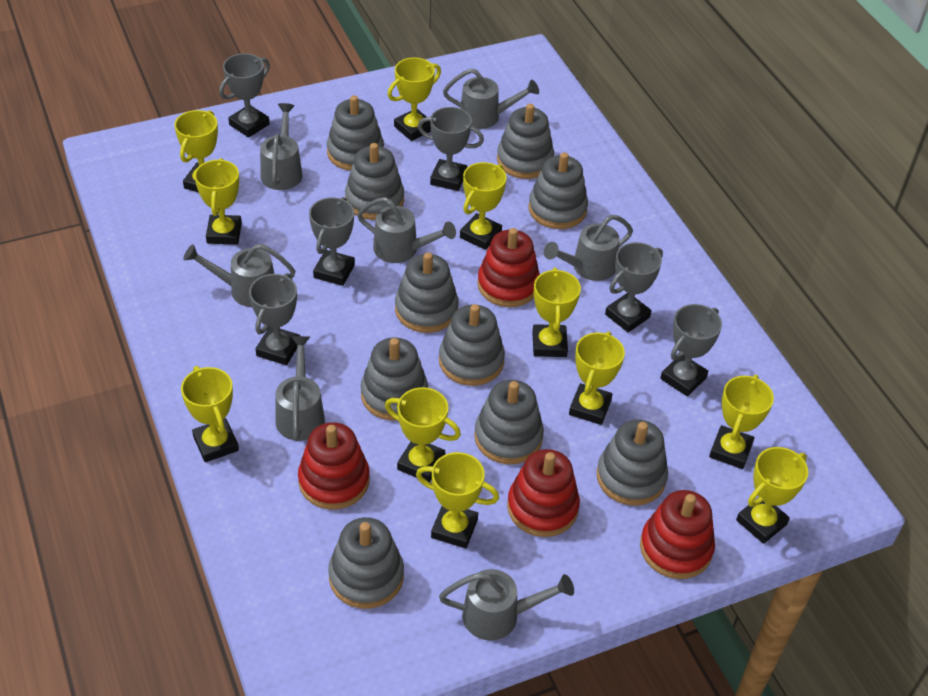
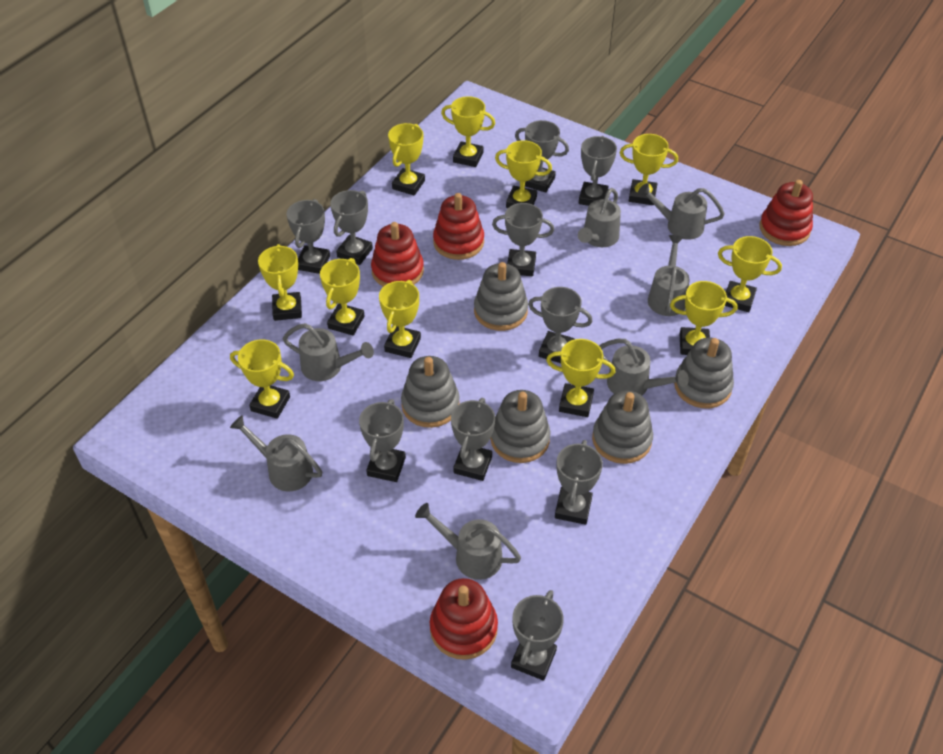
grey stacking toy: 10 -> 5
grey trophy: 6 -> 10

